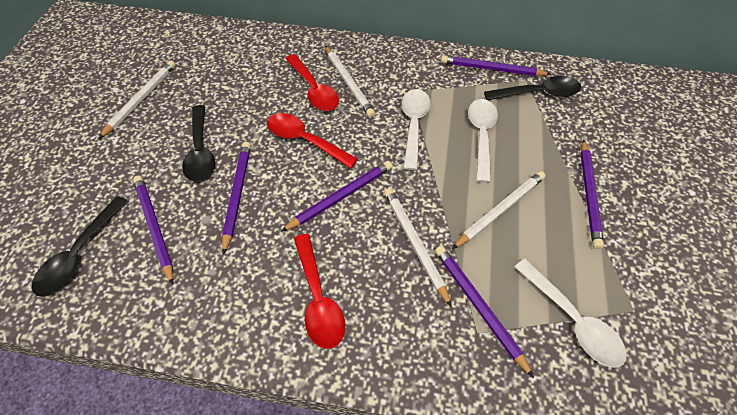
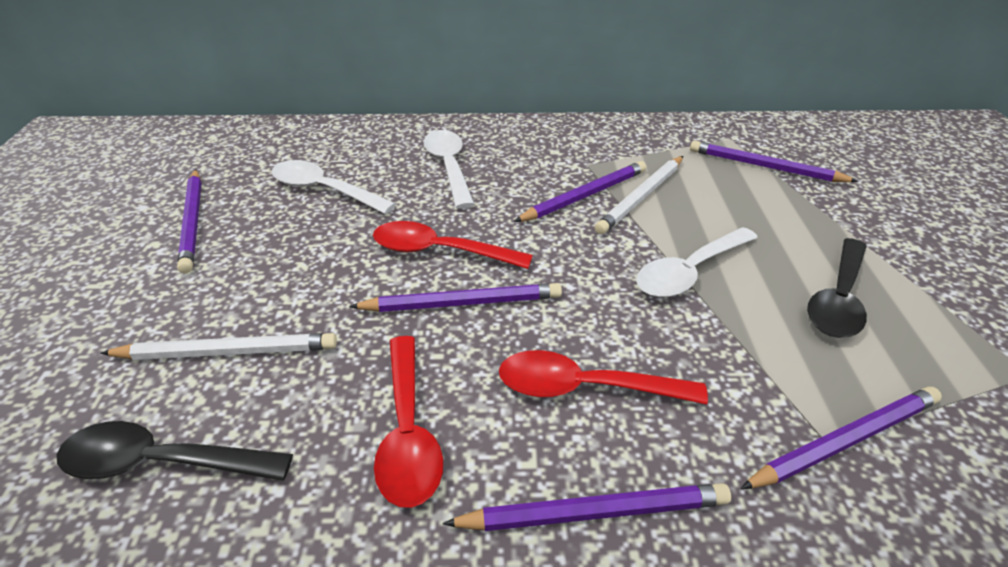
black spoon: 3 -> 2
white pencil: 4 -> 2

